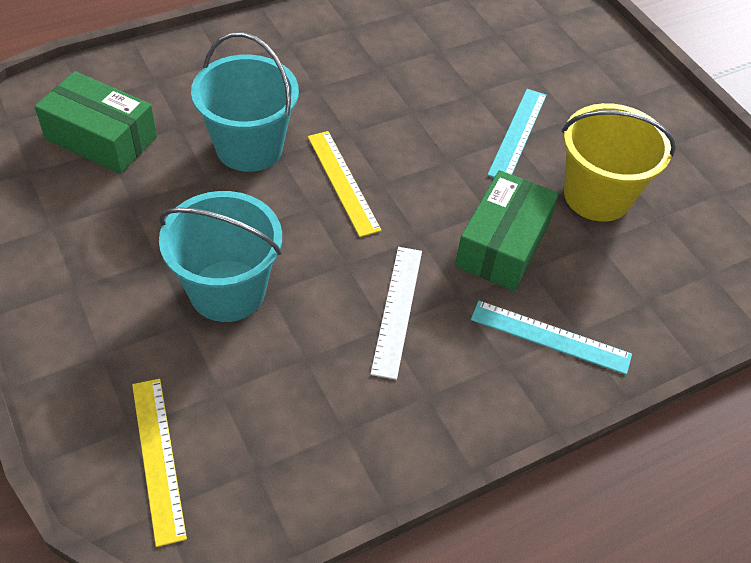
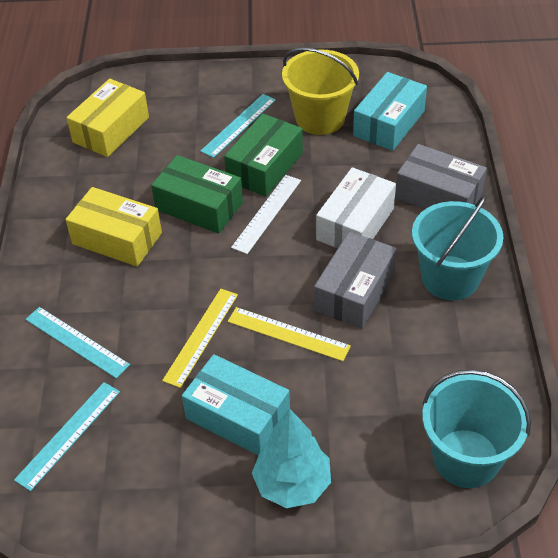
grey box: 0 -> 2
turquoise box: 0 -> 2
turquoise ruler: 2 -> 3
turquoise tree: 0 -> 1
white box: 0 -> 1
yellow box: 0 -> 2

